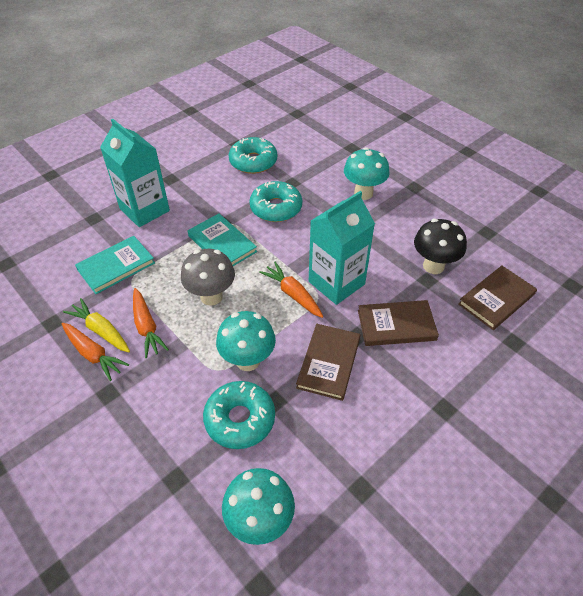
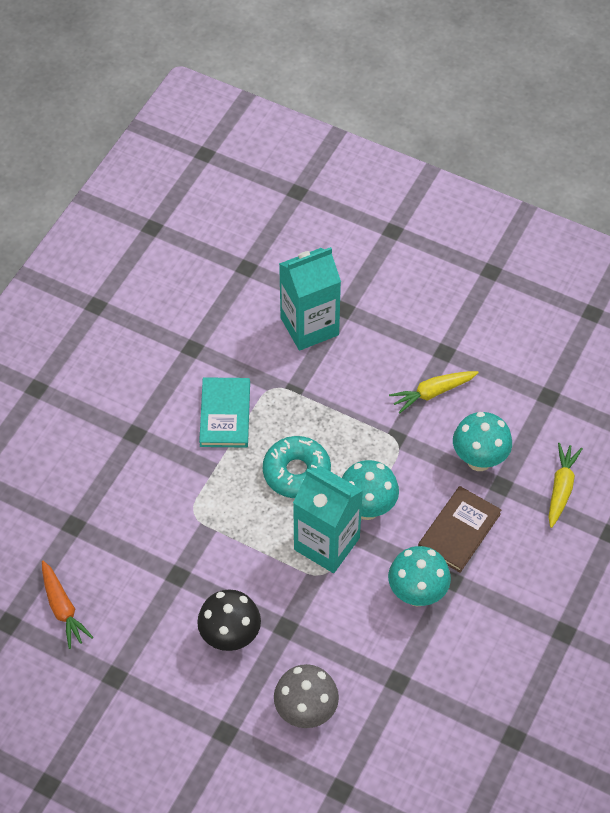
brown book: 3 -> 1
orange carrot: 3 -> 1
turquoise book: 2 -> 1
turquoise donut: 3 -> 1
yellow carrot: 1 -> 2

